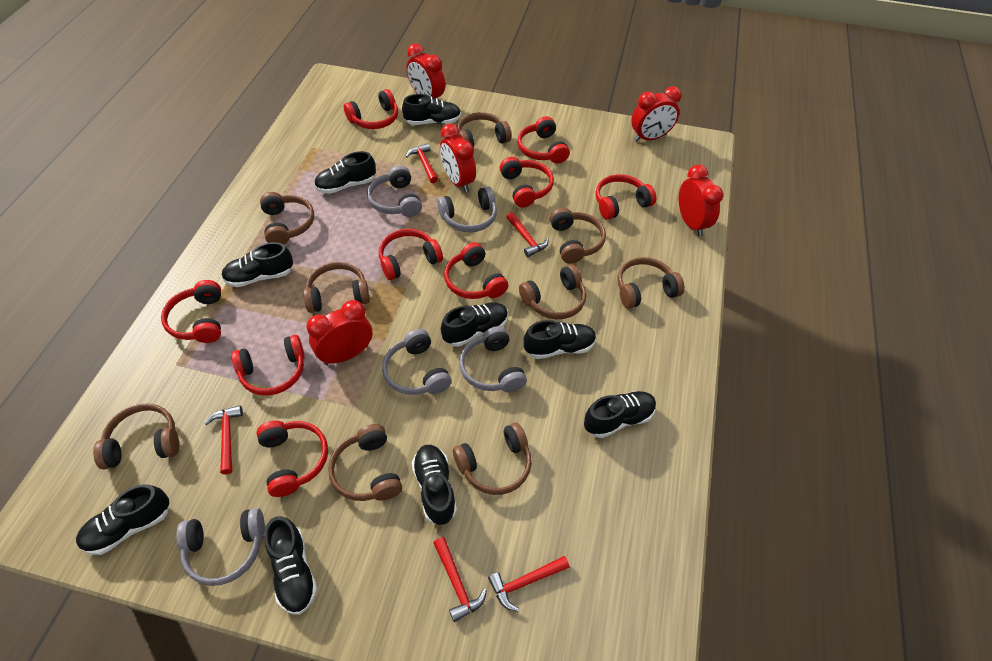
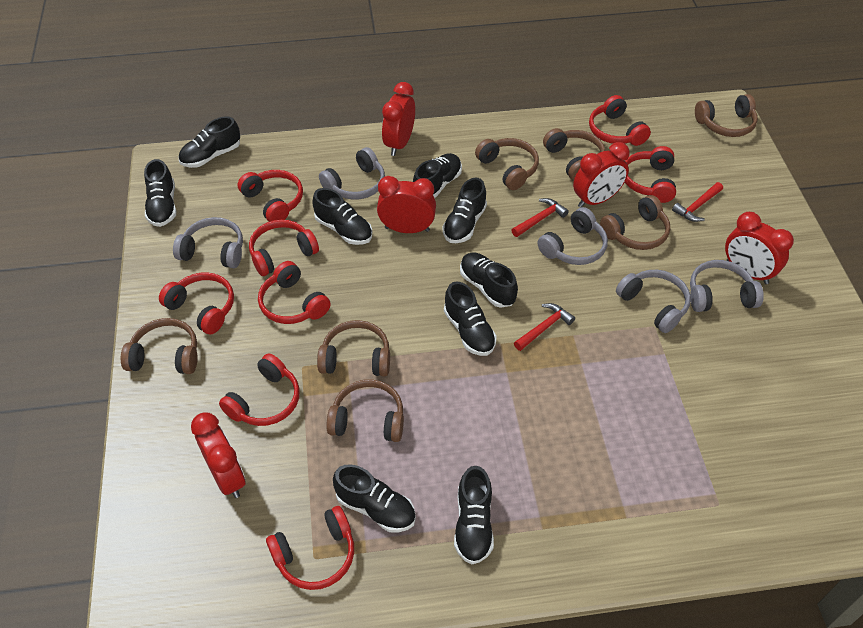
brown headphones: 9 -> 7
red hammer: 5 -> 3
red headphones: 9 -> 8

